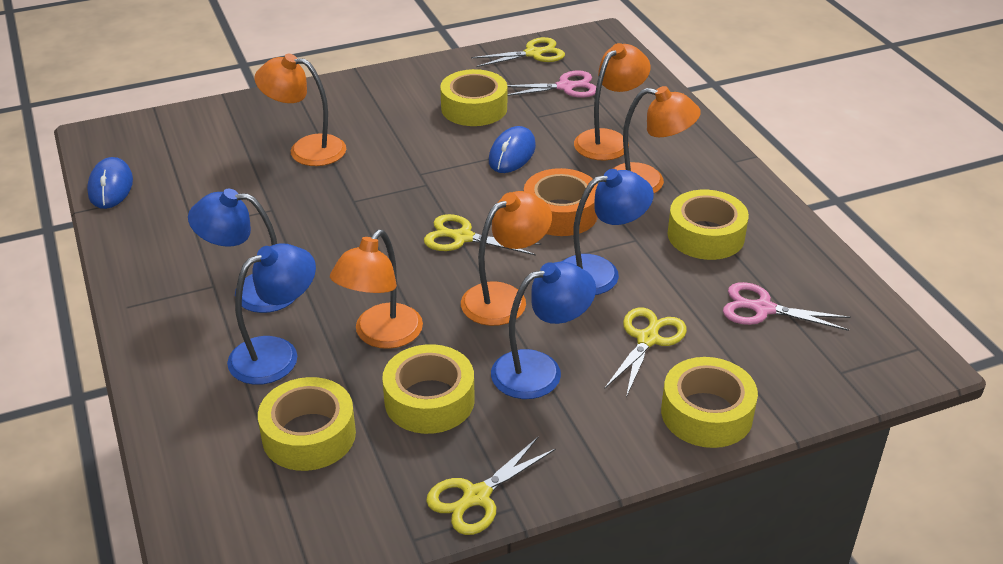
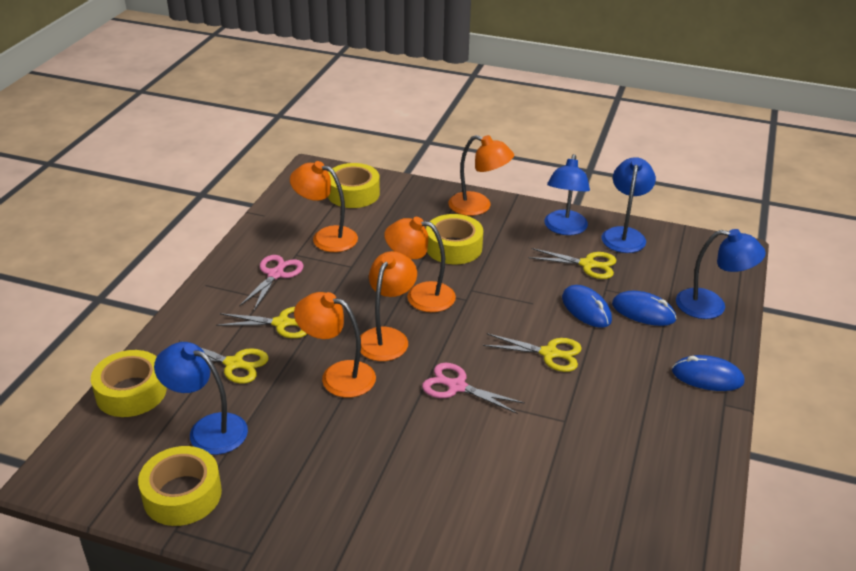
blue mouse: 2 -> 3
orange tape: 1 -> 0
yellow tape: 5 -> 4

